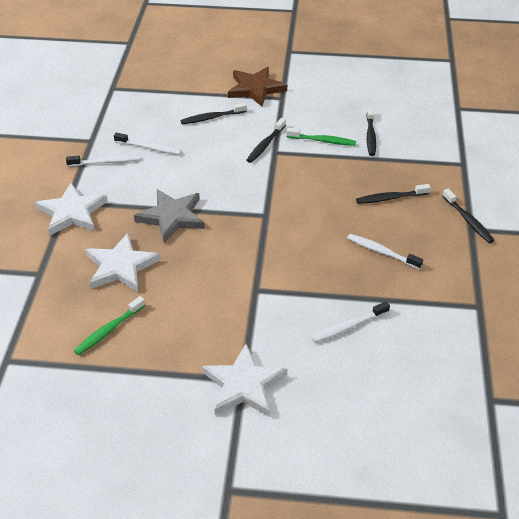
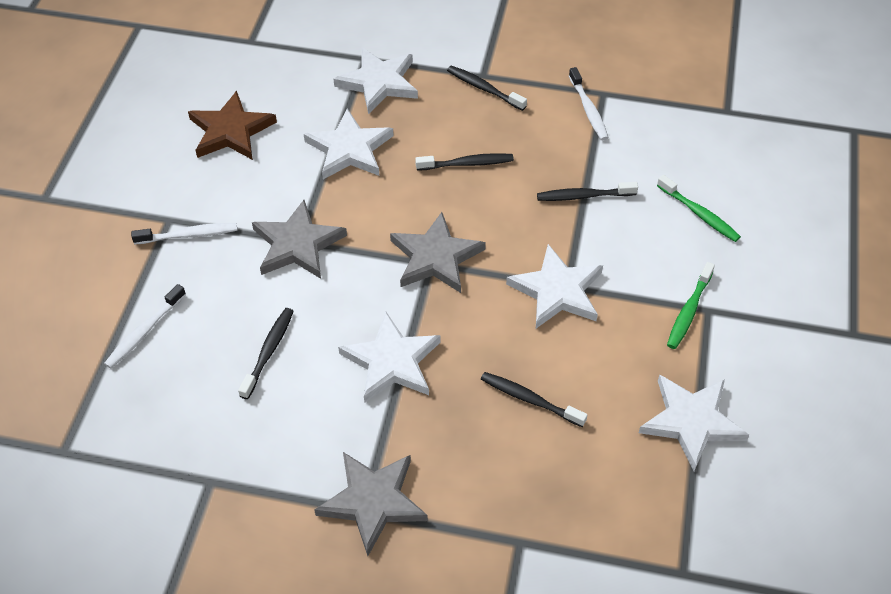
grey star: 1 -> 3
white star: 3 -> 5
white toothbrush: 4 -> 3

